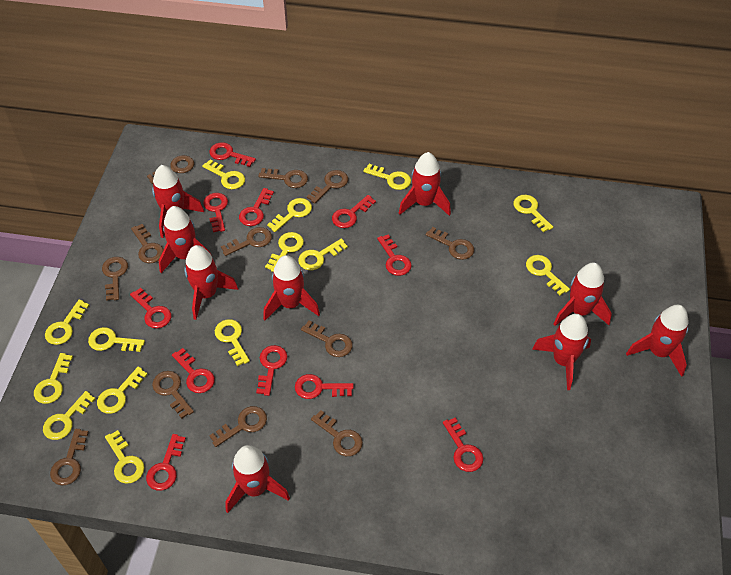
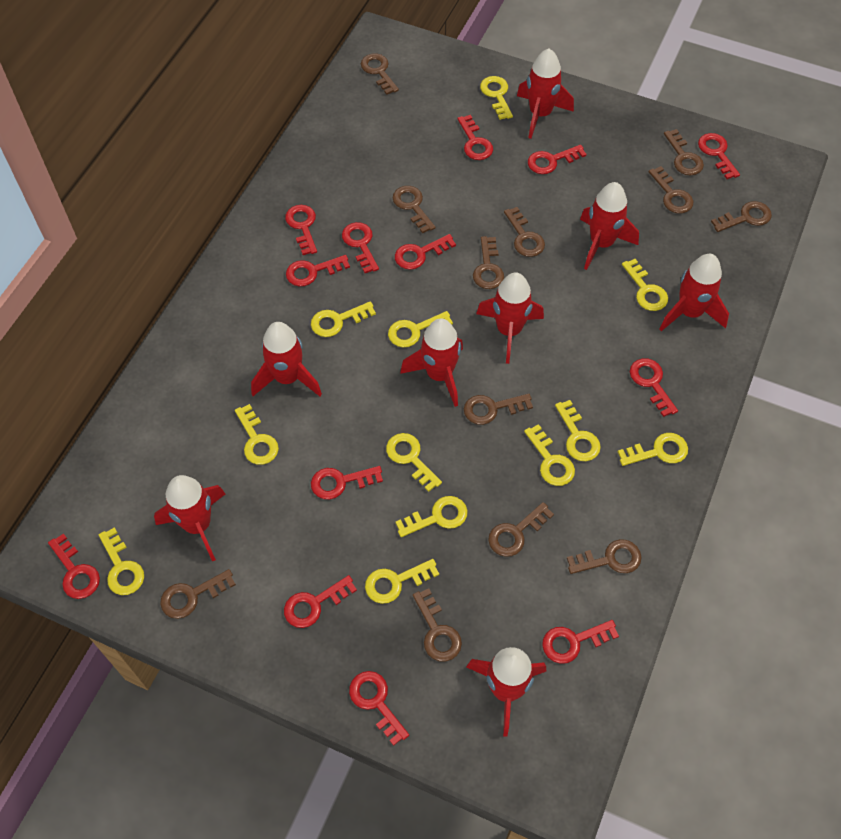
red key: 11 -> 13
red rocket: 9 -> 8
yellow key: 14 -> 12

